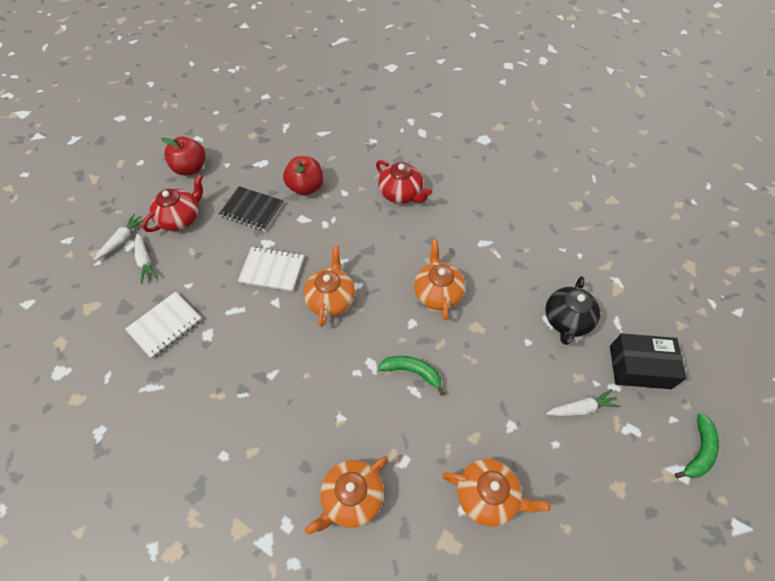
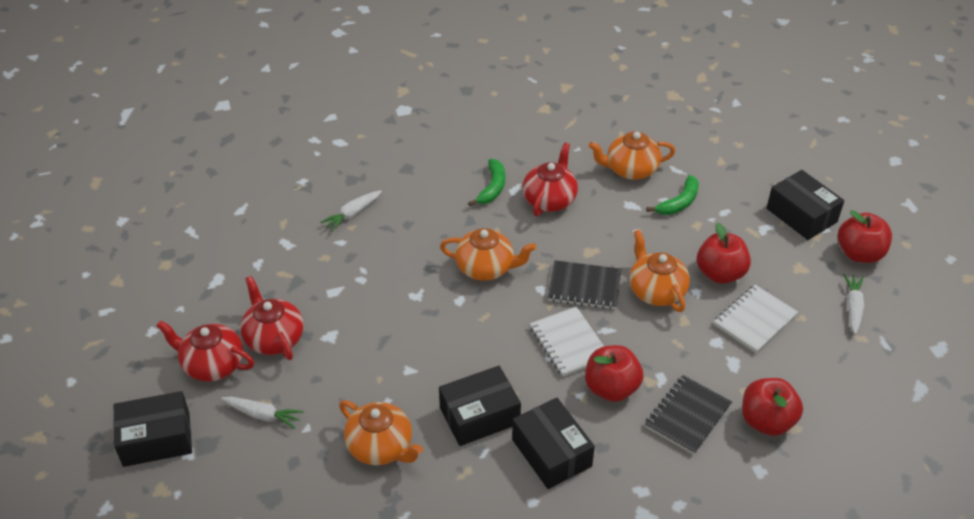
black box: 1 -> 4
black notebook: 1 -> 2
black teapot: 1 -> 0
red apple: 2 -> 4
red teapot: 2 -> 3

